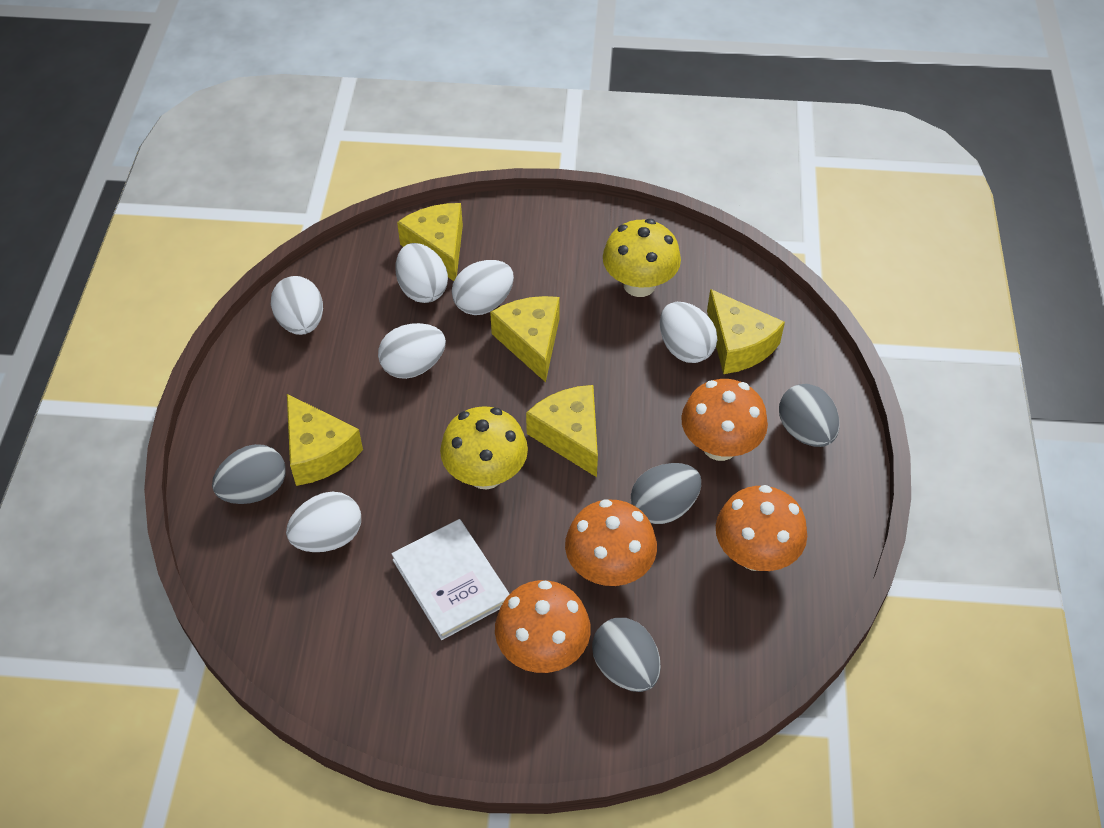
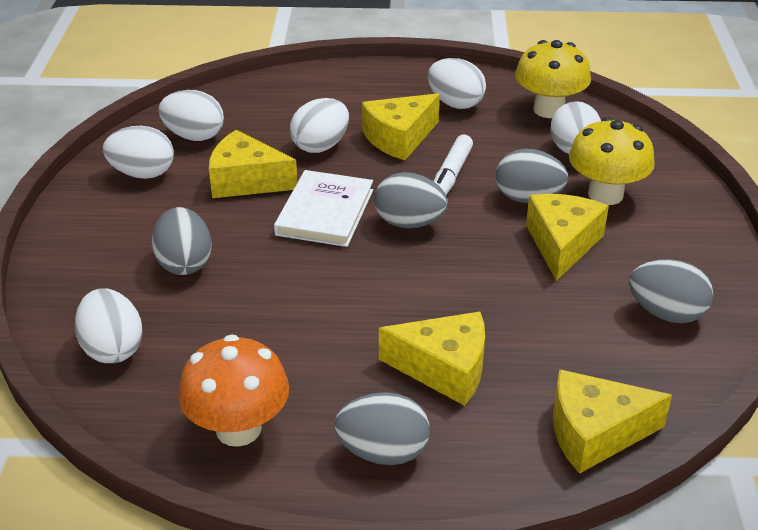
grey egg: 4 -> 5
orange mushroom: 4 -> 1
white marker: 0 -> 1

